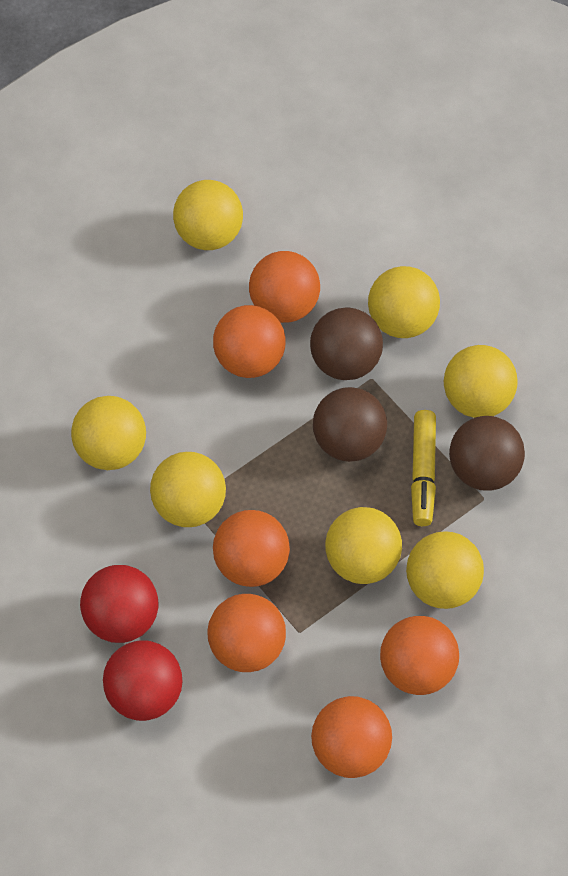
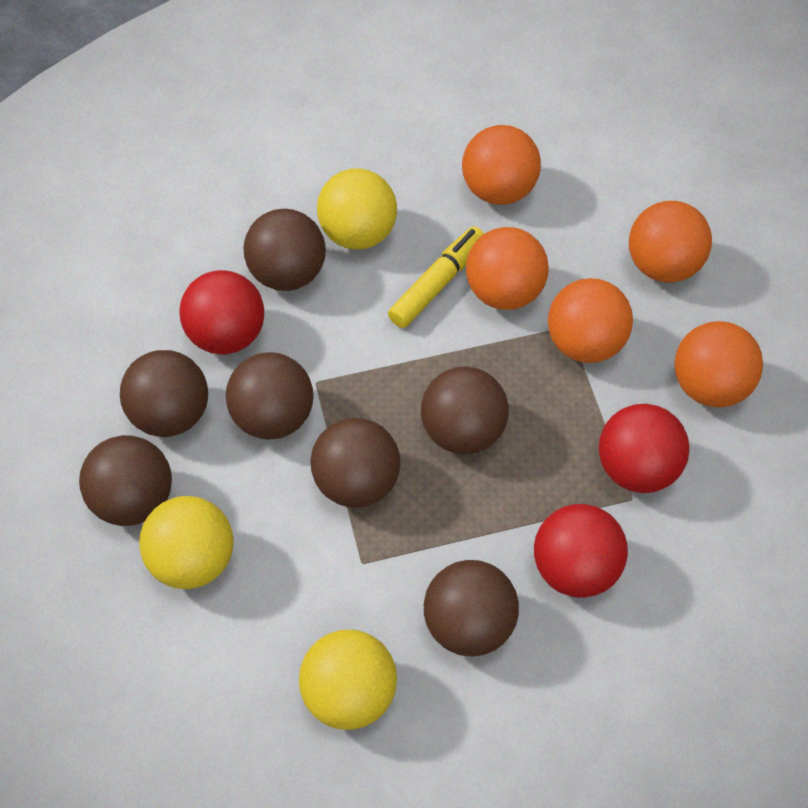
brown ball: 3 -> 7
orange ball: 6 -> 5
red ball: 2 -> 3
yellow ball: 7 -> 3

